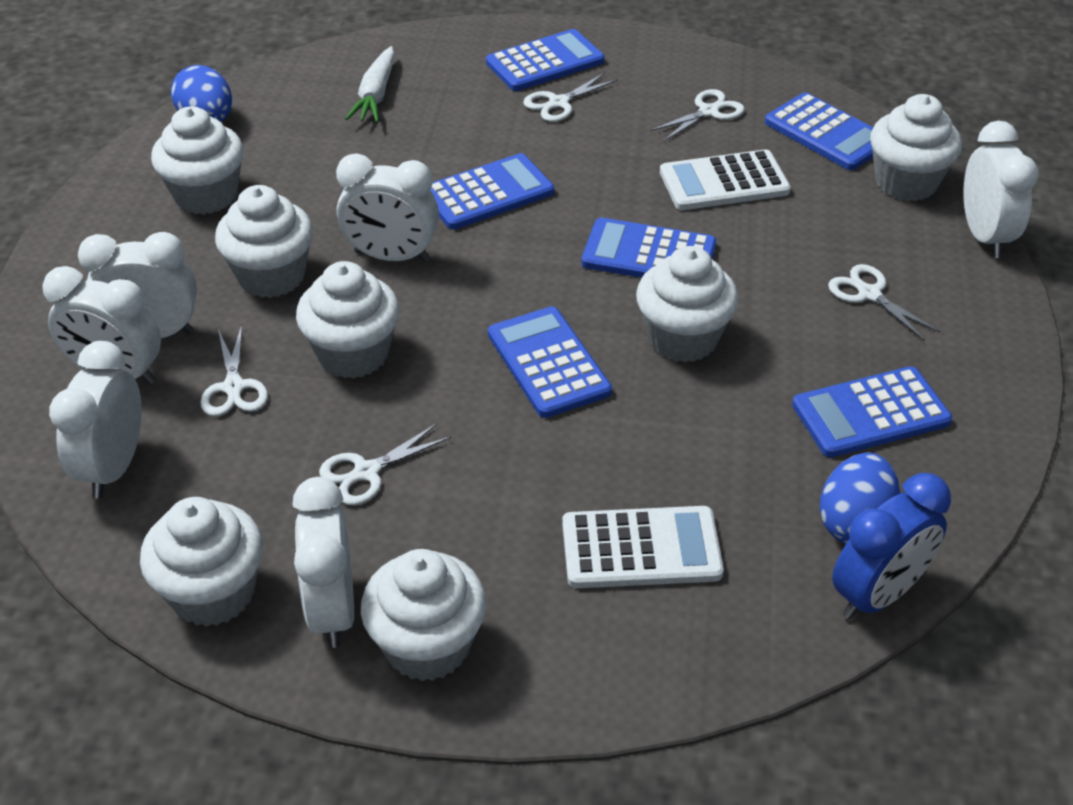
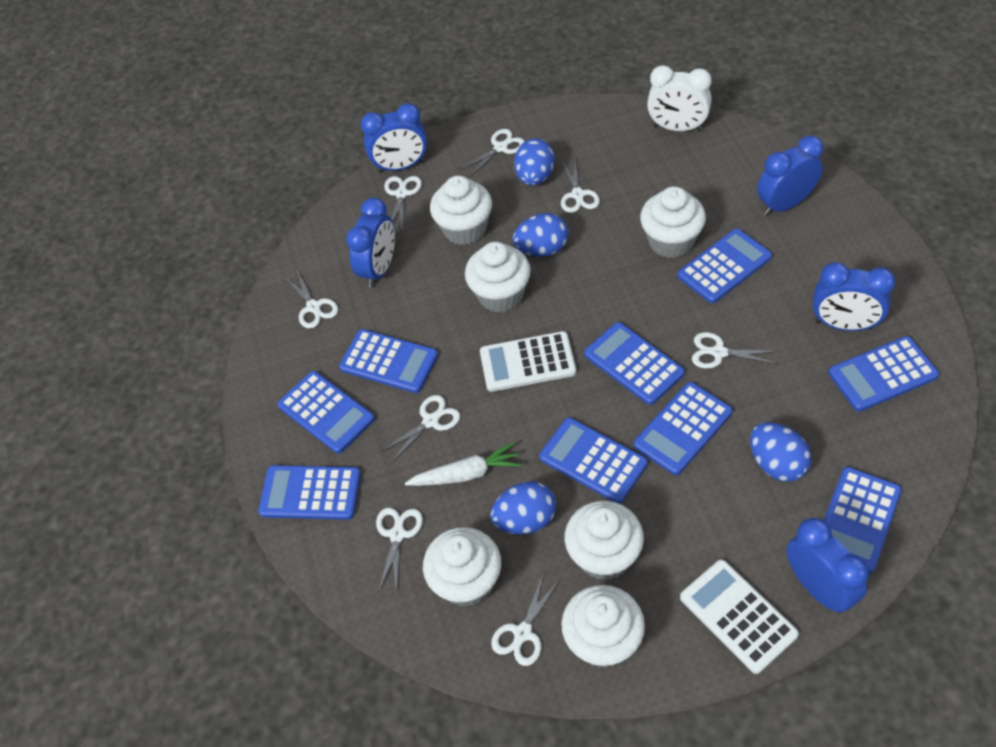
blue calculator: 6 -> 9
blue clock: 1 -> 5
blue egg: 2 -> 4
white clock: 6 -> 1
white cupcake: 7 -> 6
white scissors: 5 -> 8

